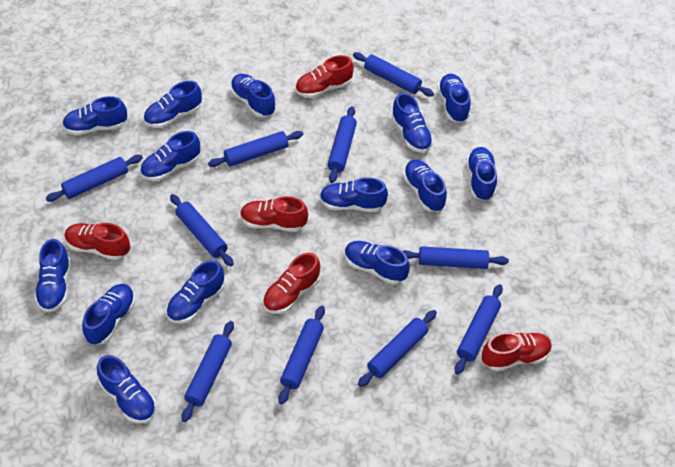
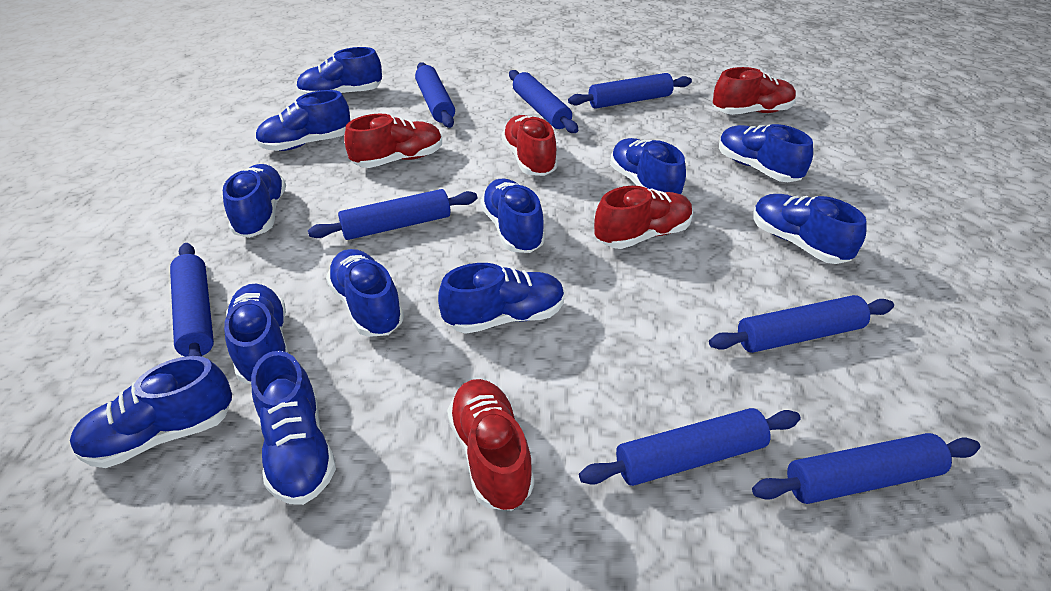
blue rolling pin: 10 -> 8
blue shoe: 14 -> 12

